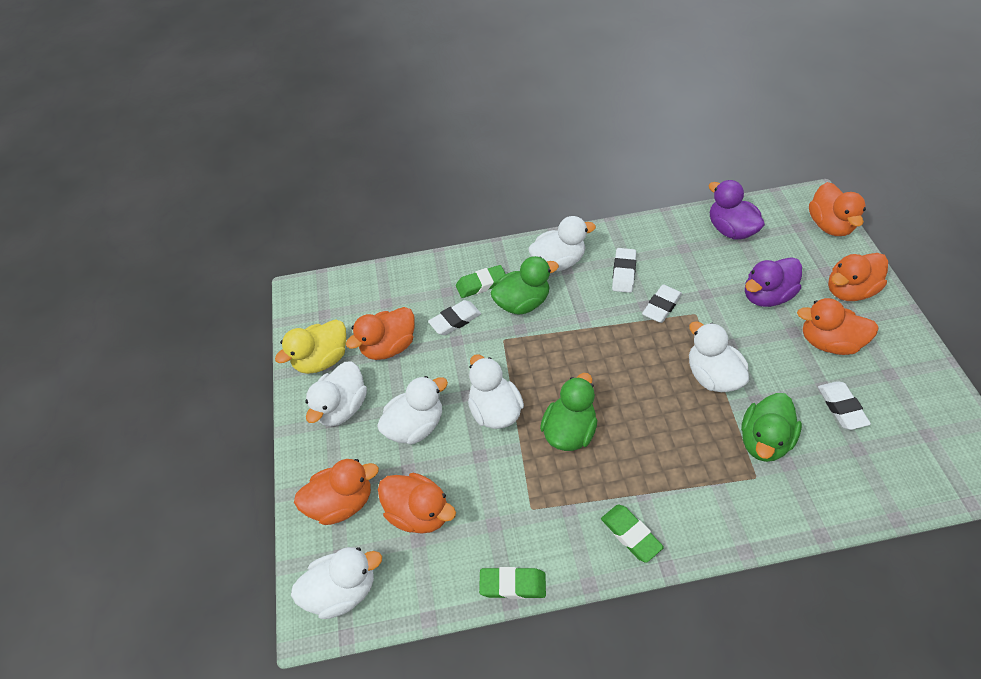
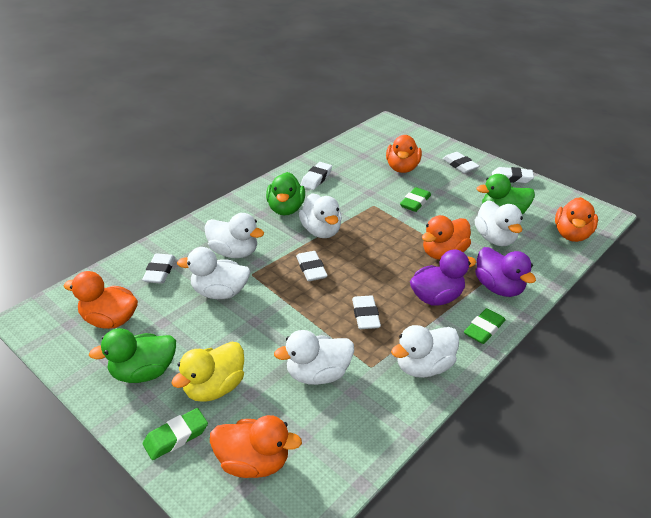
orange duck: 6 -> 5
white eraser: 4 -> 6

